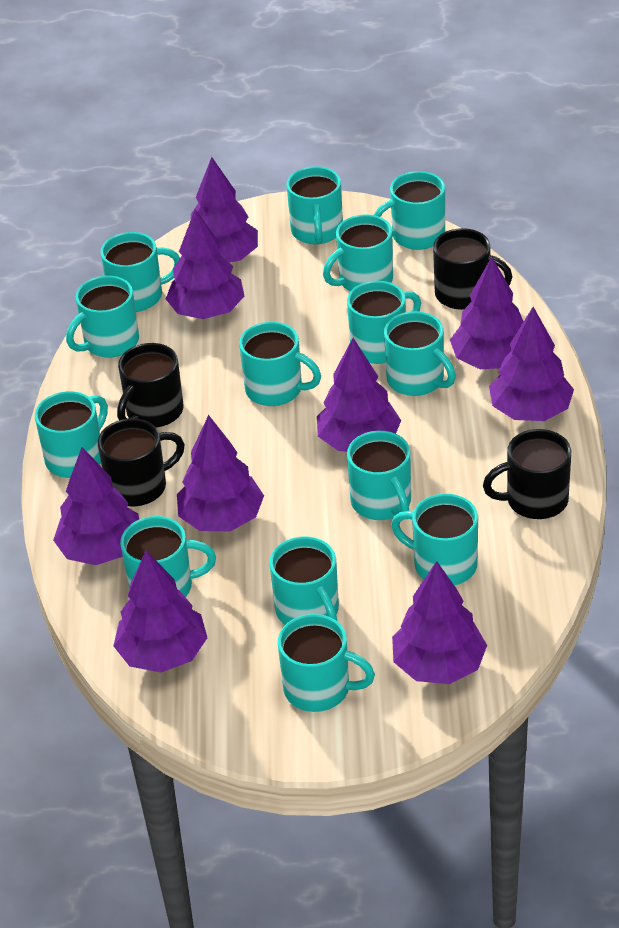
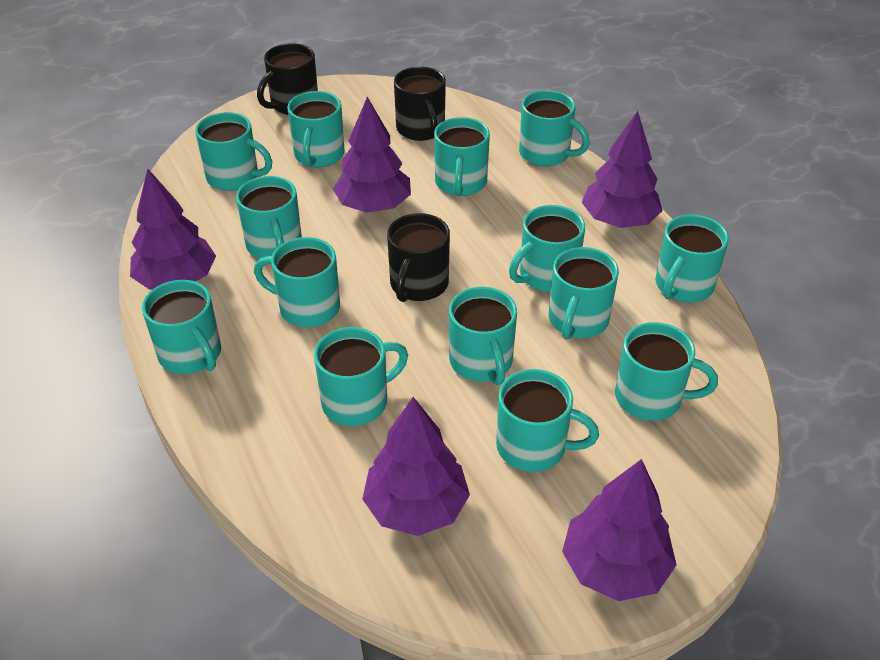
black mug: 4 -> 3
purple tree: 9 -> 5

